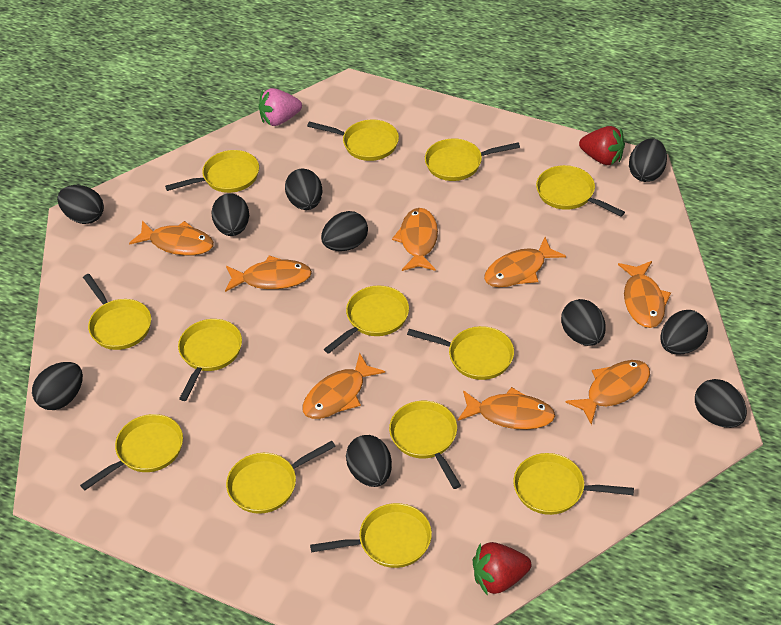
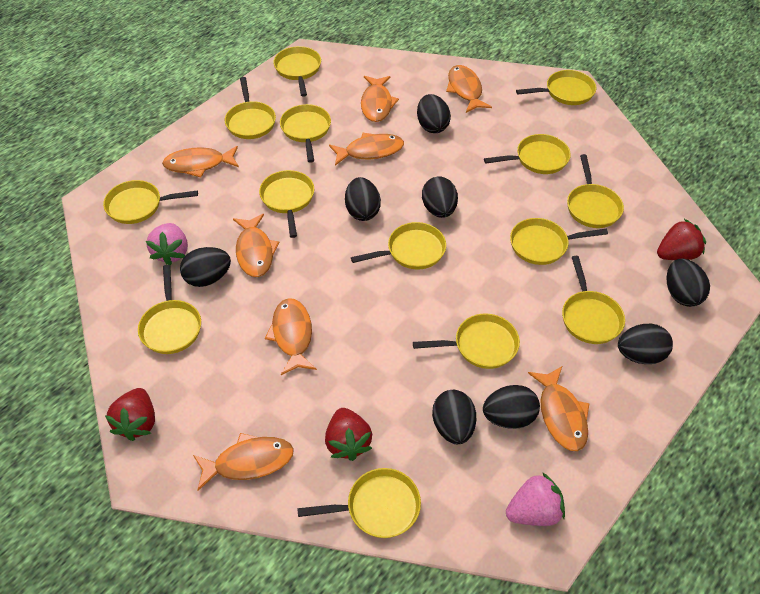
black egg: 10 -> 8
pink strawberry: 1 -> 2
red strawberry: 2 -> 3
yellow pan: 13 -> 14

